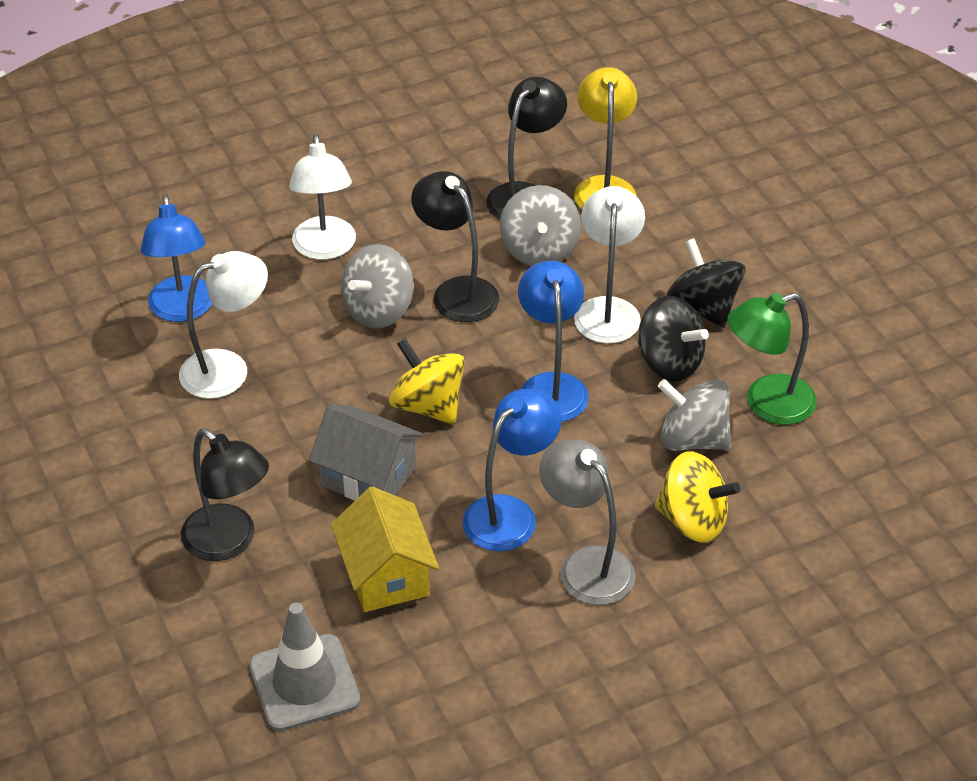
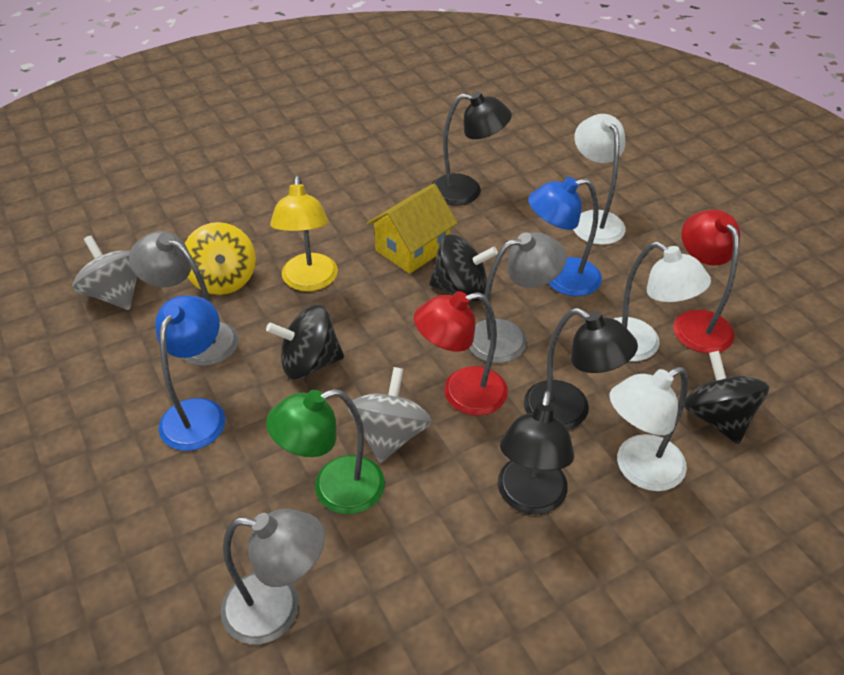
black spinning top: 2 -> 3
blue lamp: 3 -> 2
grey house: 1 -> 0
grey lamp: 1 -> 3
grey spinning top: 3 -> 2
grey traffic cone: 1 -> 0
red lamp: 0 -> 2
yellow spinning top: 2 -> 1

